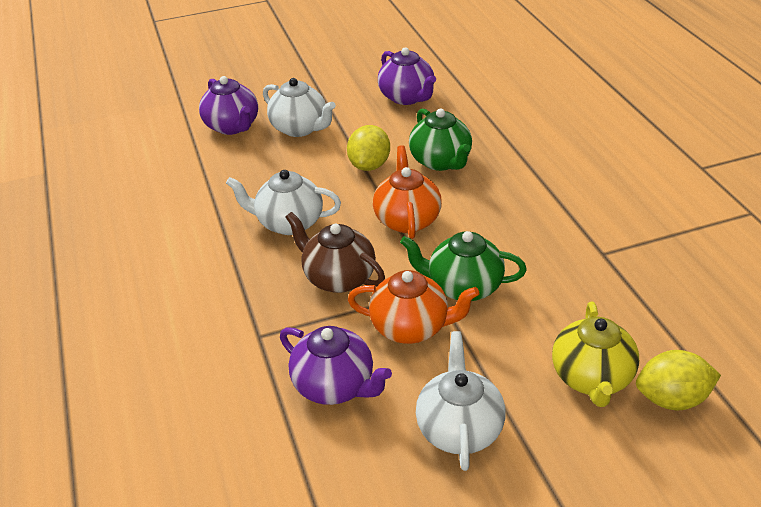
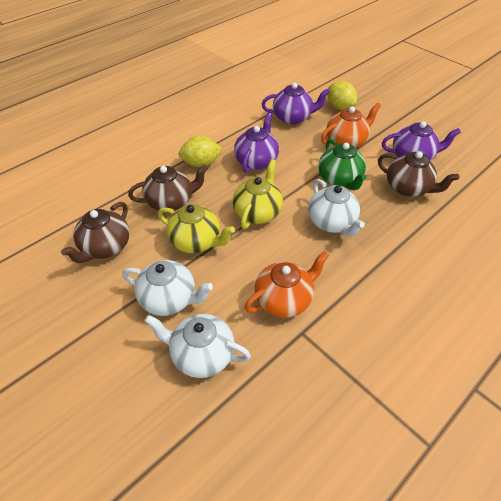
brown teapot: 1 -> 3
green teapot: 2 -> 1
yellow teapot: 1 -> 2

